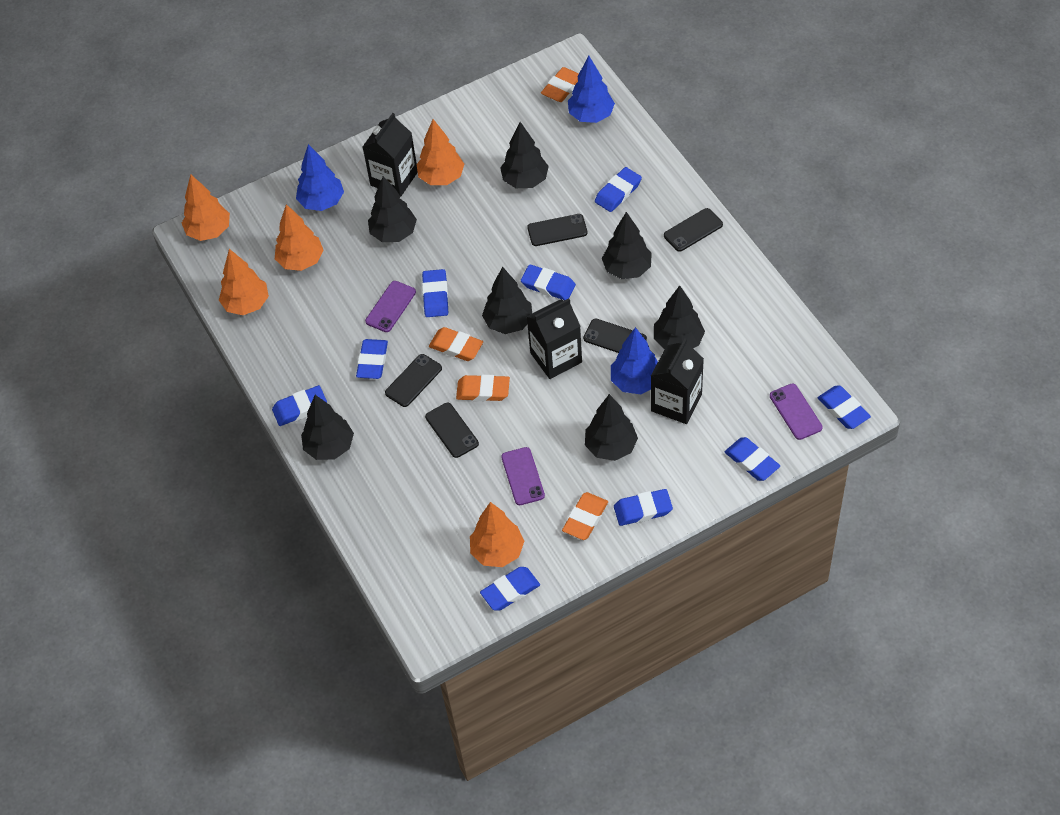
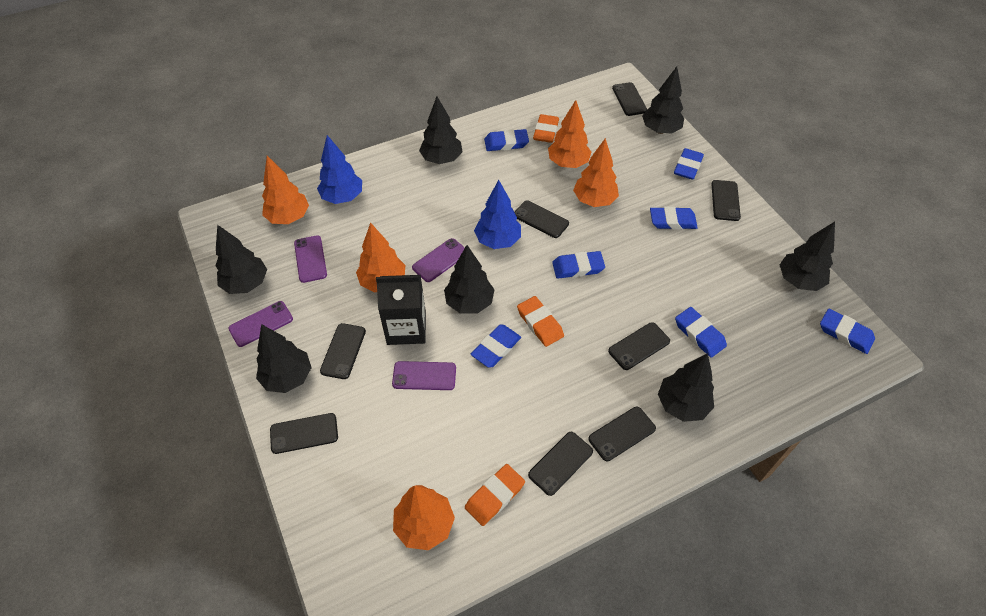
black carton: 3 -> 1
black phone: 5 -> 8
blue eraser: 9 -> 7
blue tree: 3 -> 2
orange eraser: 4 -> 3
purple phone: 3 -> 4

